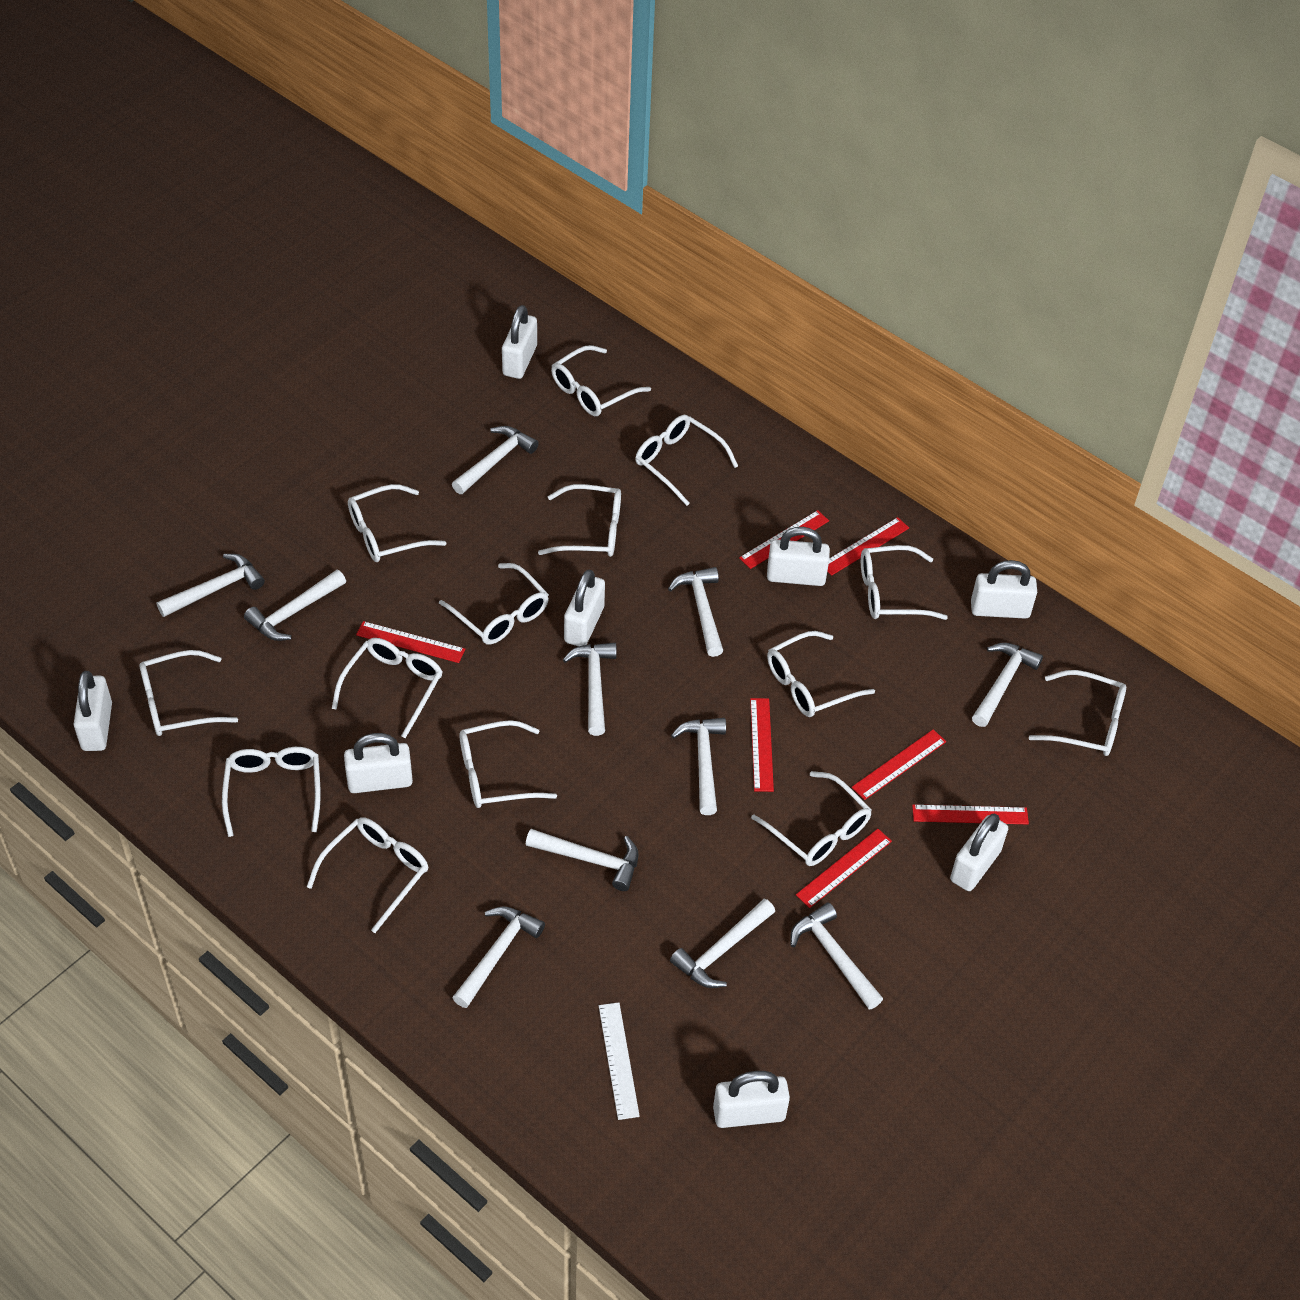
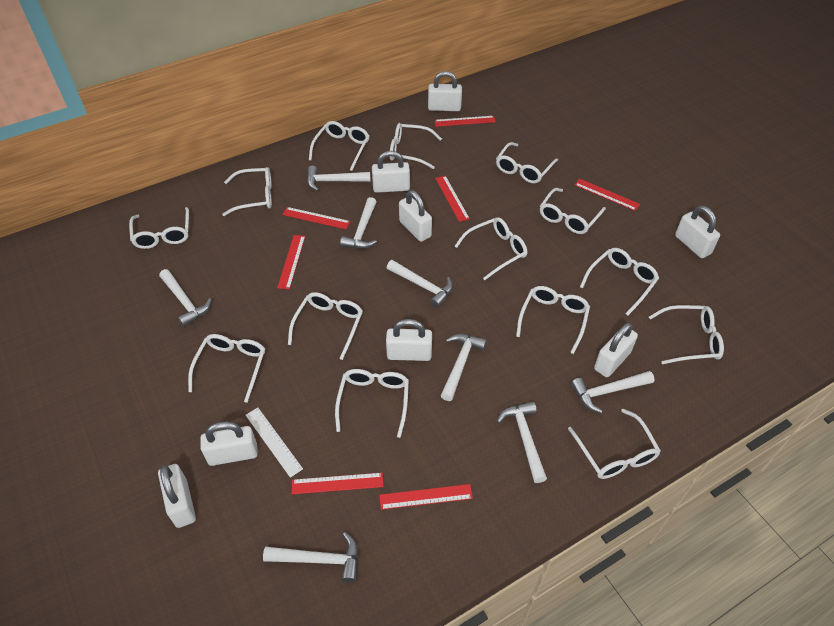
white hammer: 11 -> 8

